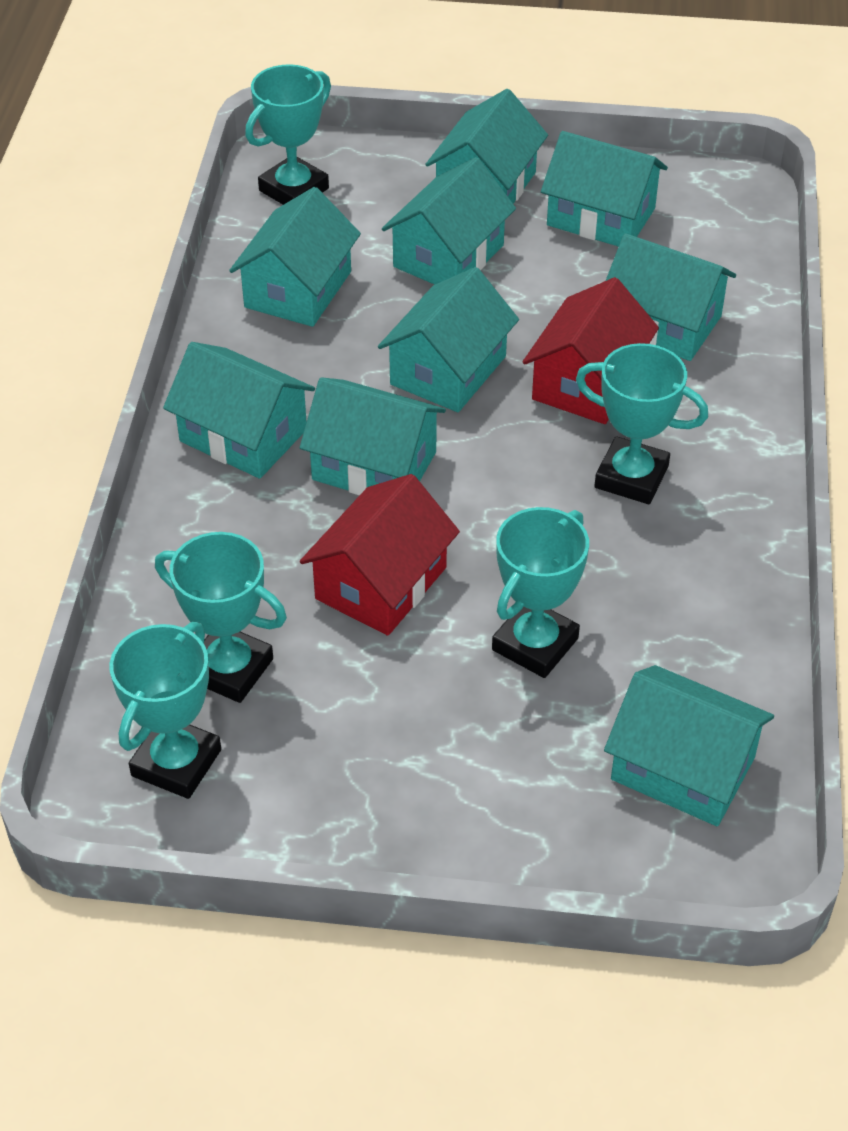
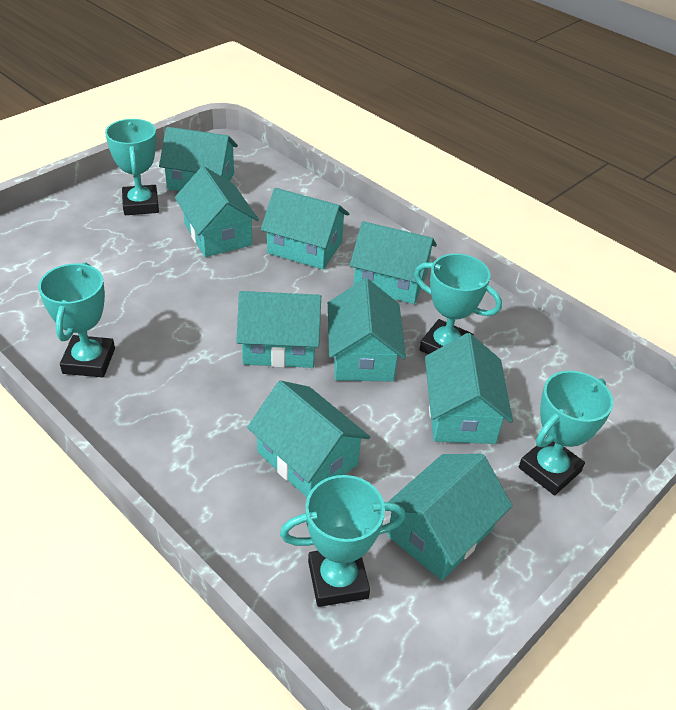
red house: 2 -> 0

